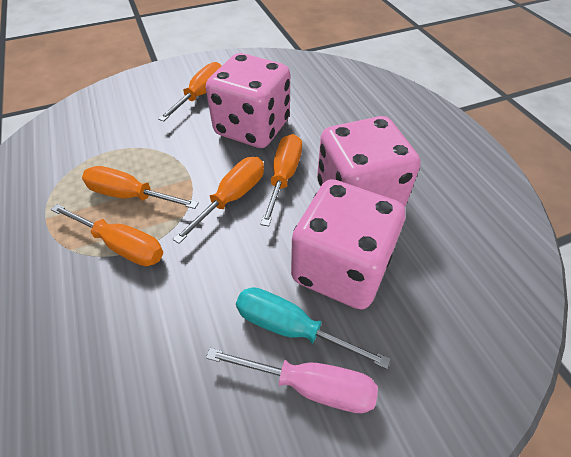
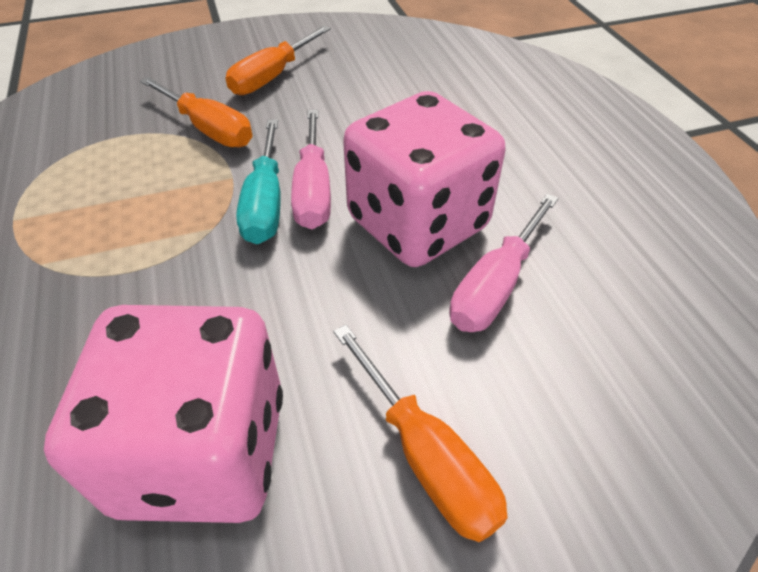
orange screwdriver: 5 -> 3
pink dice: 3 -> 2
pink screwdriver: 1 -> 2

